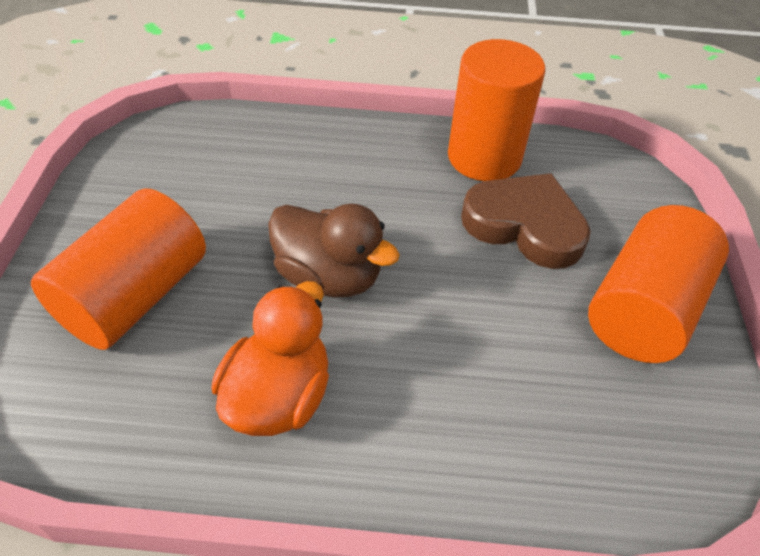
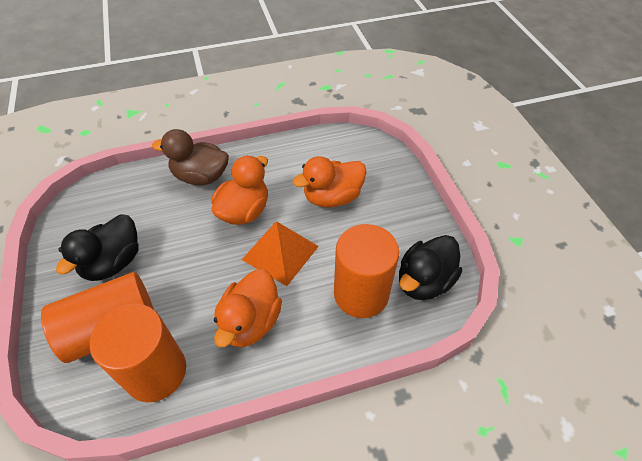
black duck: 0 -> 2
brown heart: 1 -> 0
orange duck: 1 -> 3
orange pyramid: 0 -> 1

